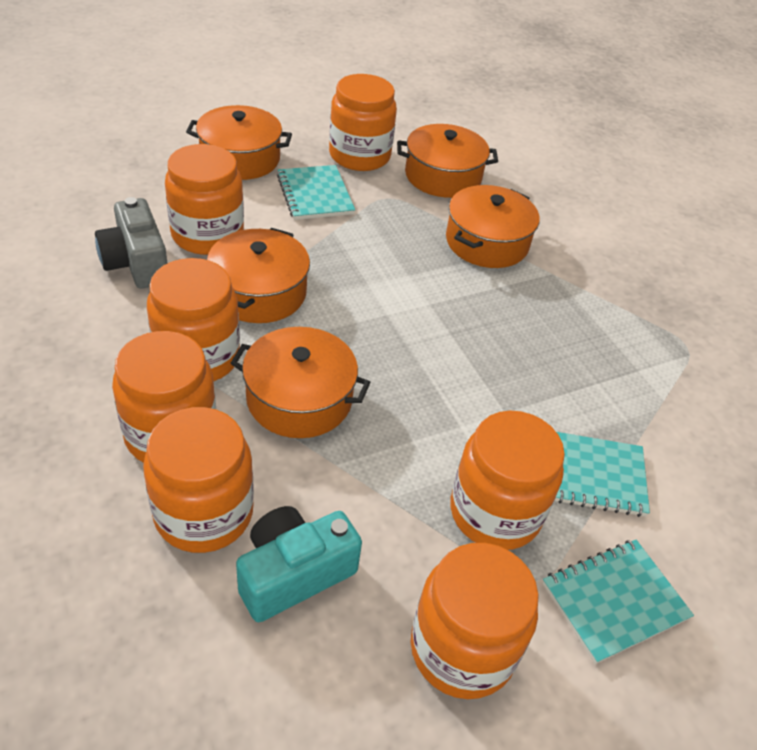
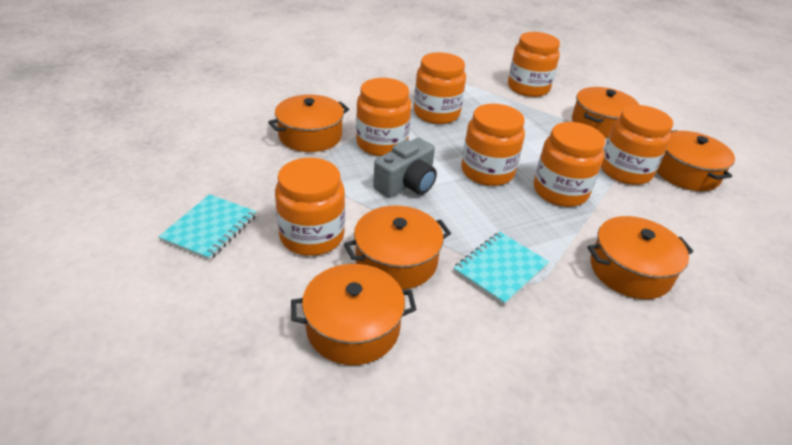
orange pot: 5 -> 6
turquoise camera: 1 -> 0
turquoise notebook: 3 -> 2

